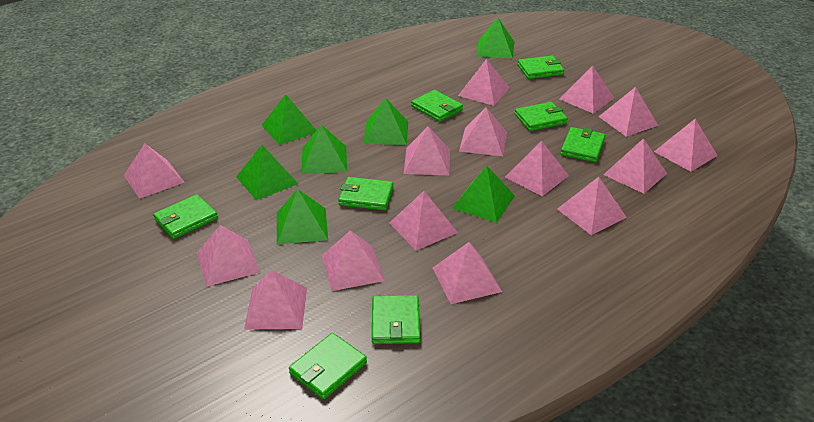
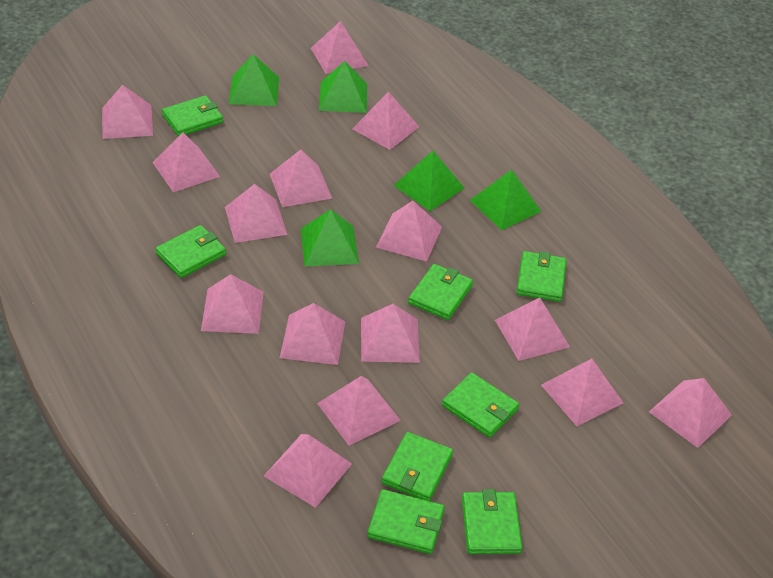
green pyramid: 7 -> 5

